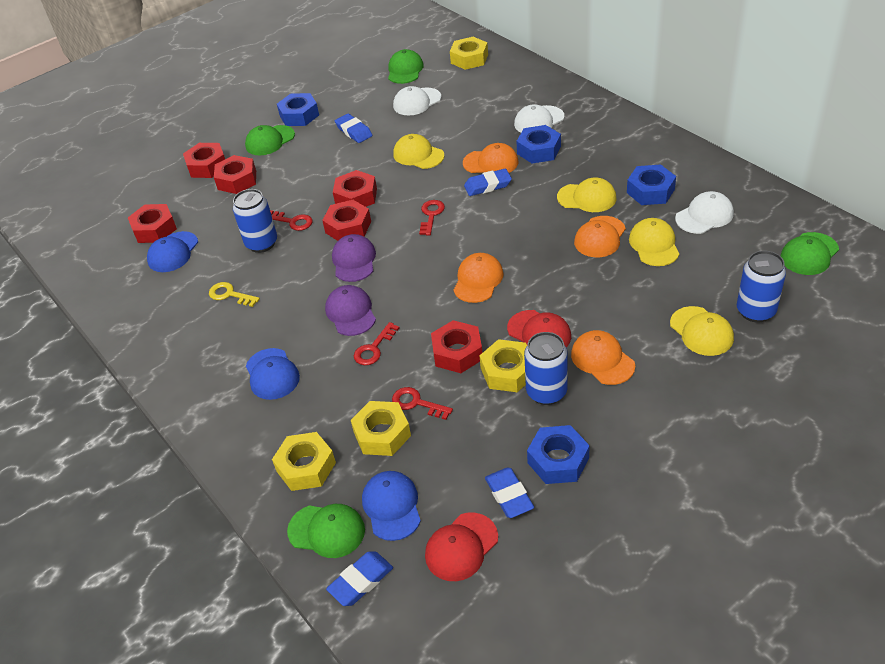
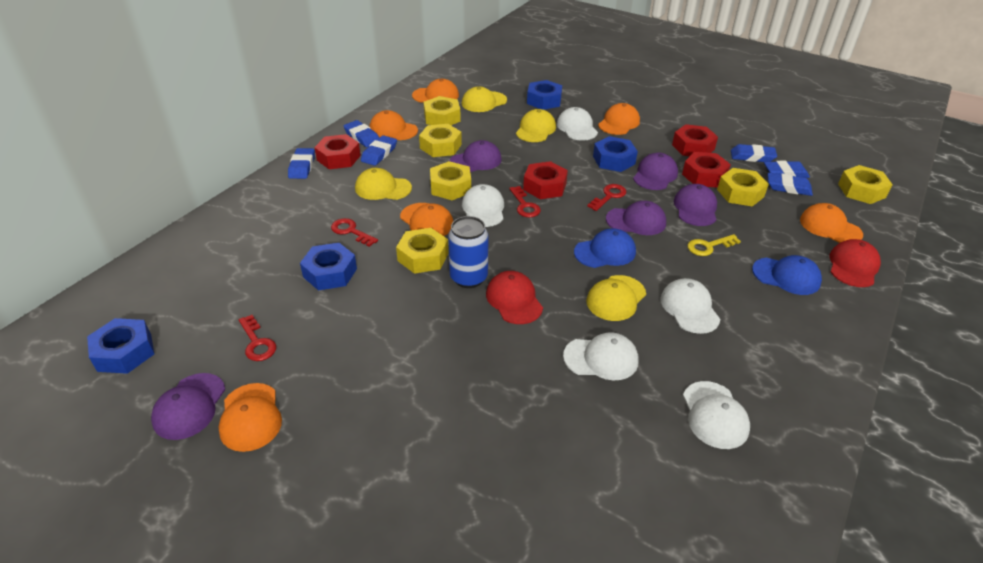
blue can: 3 -> 1
blue cap: 3 -> 2
blue eraser: 4 -> 6
green cap: 4 -> 0
orange cap: 4 -> 6
purple cap: 2 -> 5
red nut: 6 -> 4
white cap: 3 -> 5
yellow nut: 4 -> 6

